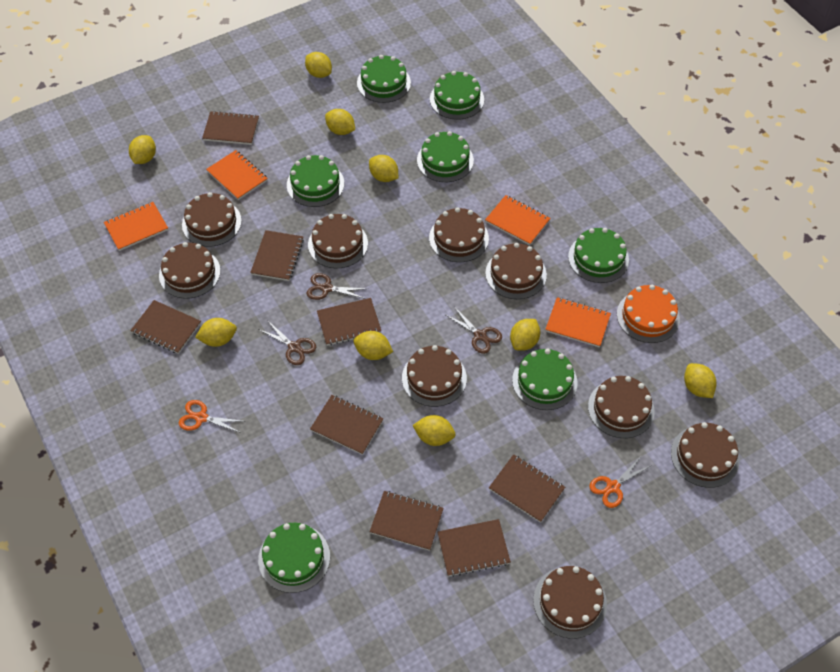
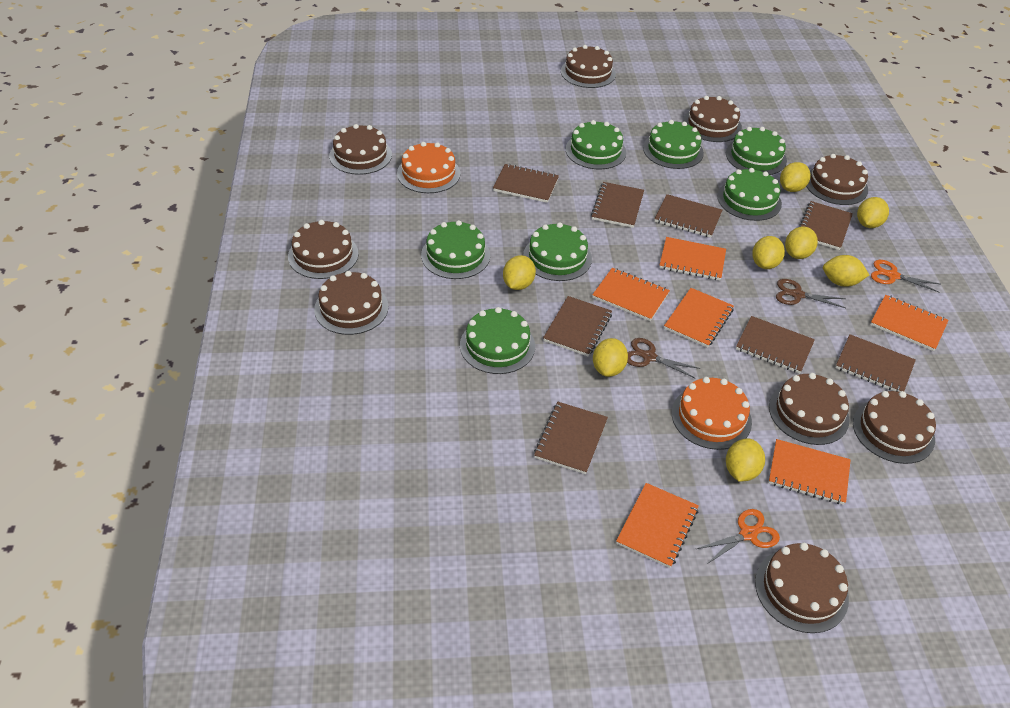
brown scissors: 3 -> 2
orange cake: 1 -> 2
orange notebook: 4 -> 6
yellow lemon: 9 -> 8

